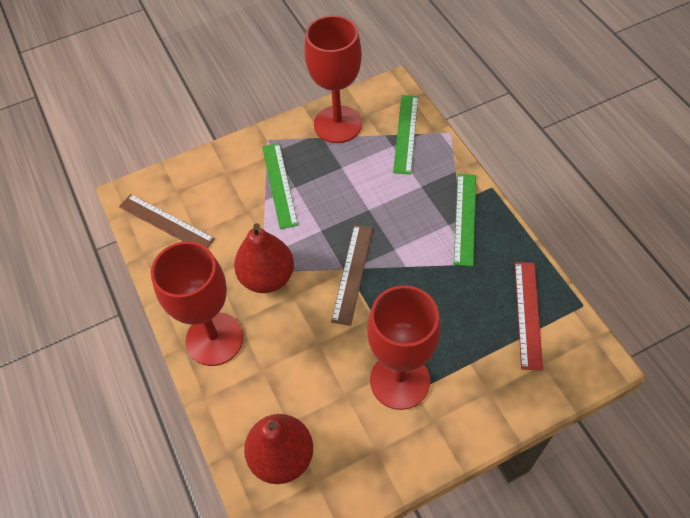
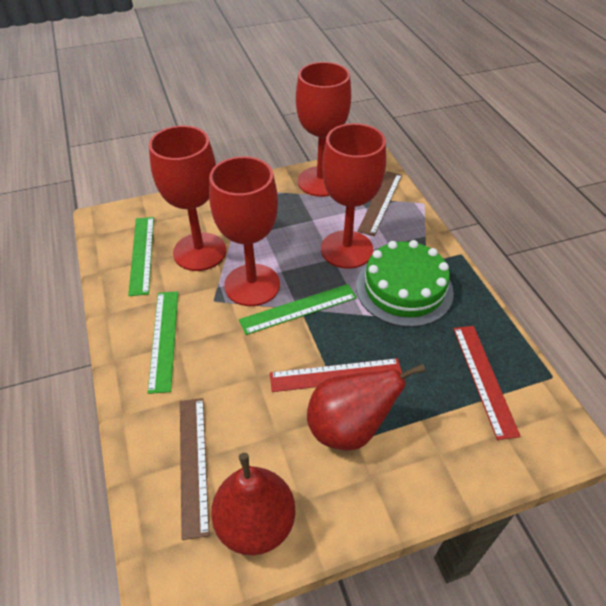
green cake: 0 -> 1
red goblet: 3 -> 4
red ruler: 1 -> 2

